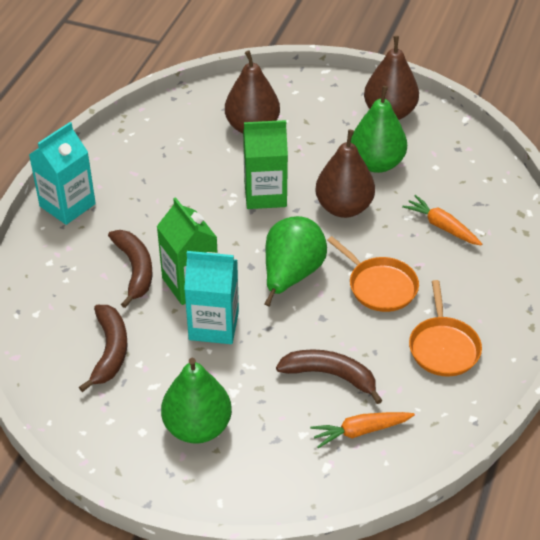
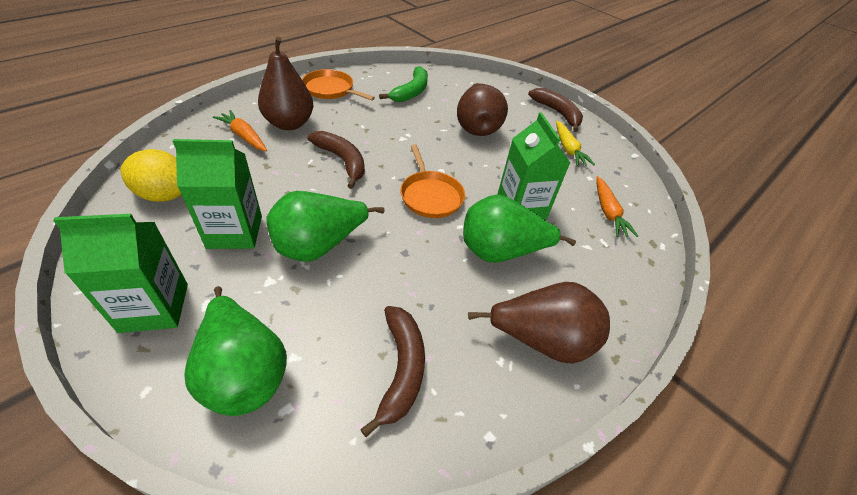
green banana: 0 -> 1
green carton: 2 -> 3
turquoise carton: 2 -> 0
yellow carrot: 0 -> 1
yellow lemon: 0 -> 1

